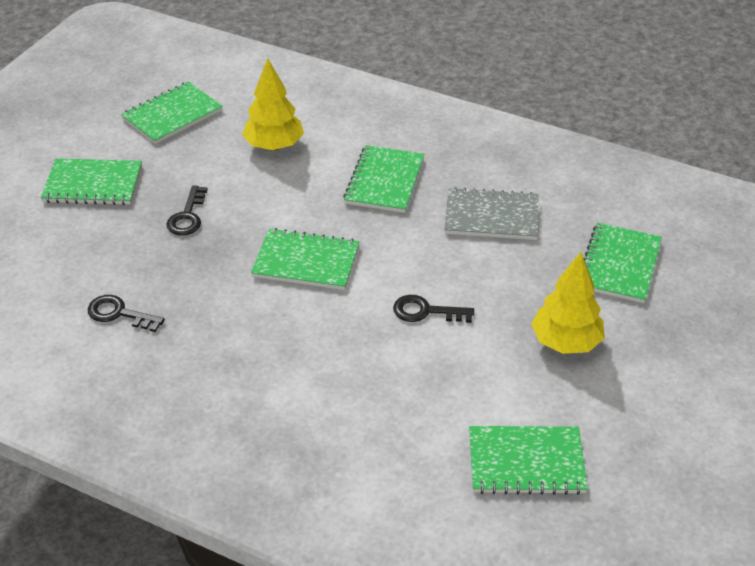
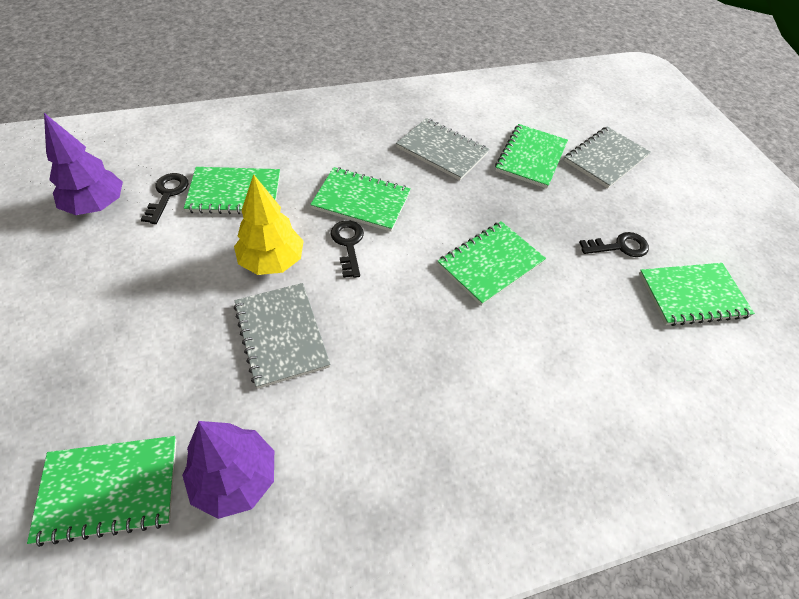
grey notebook: 1 -> 3
purple tree: 0 -> 2
yellow tree: 2 -> 1

